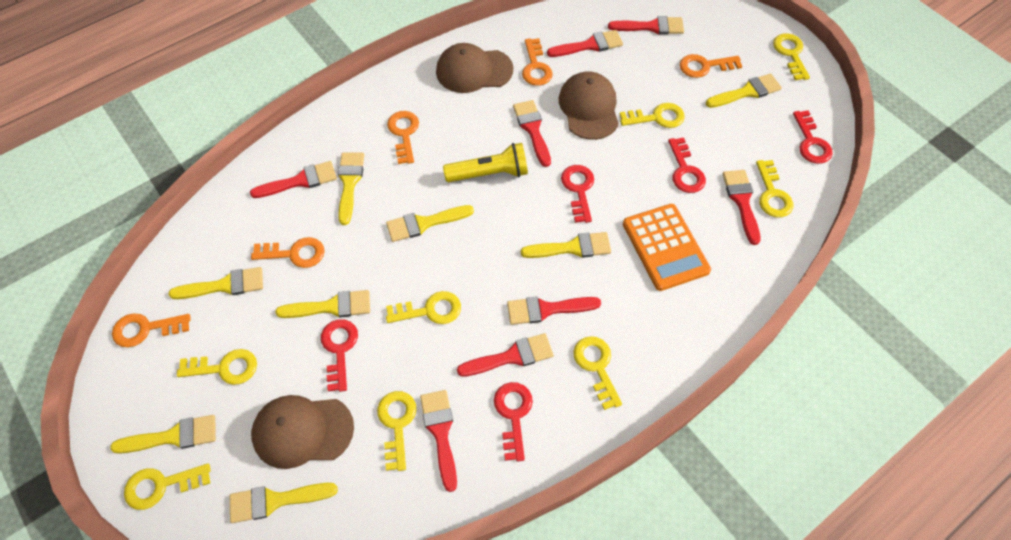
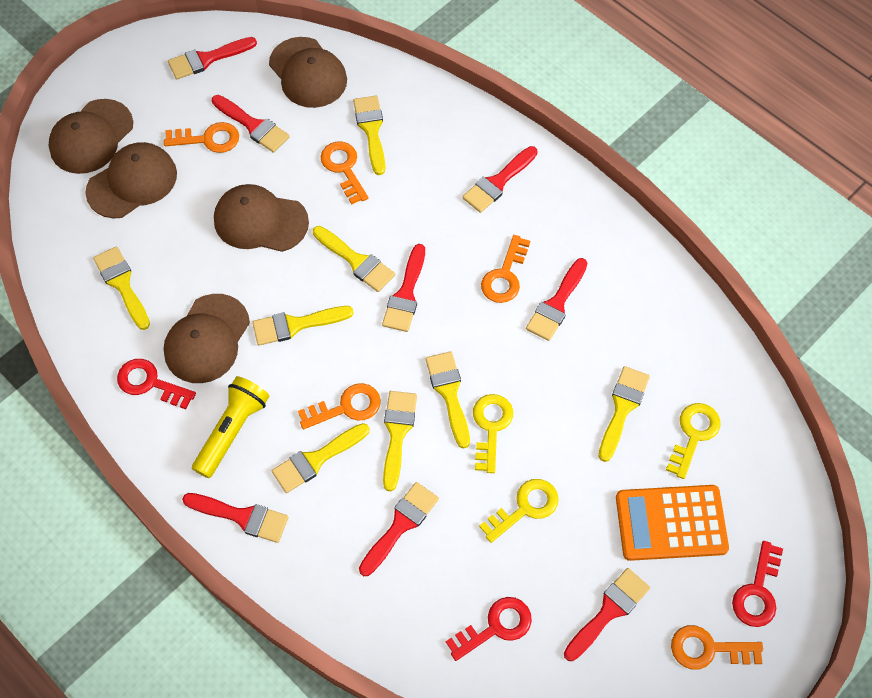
brown cap: 3 -> 5
red key: 5 -> 3
yellow key: 8 -> 3

